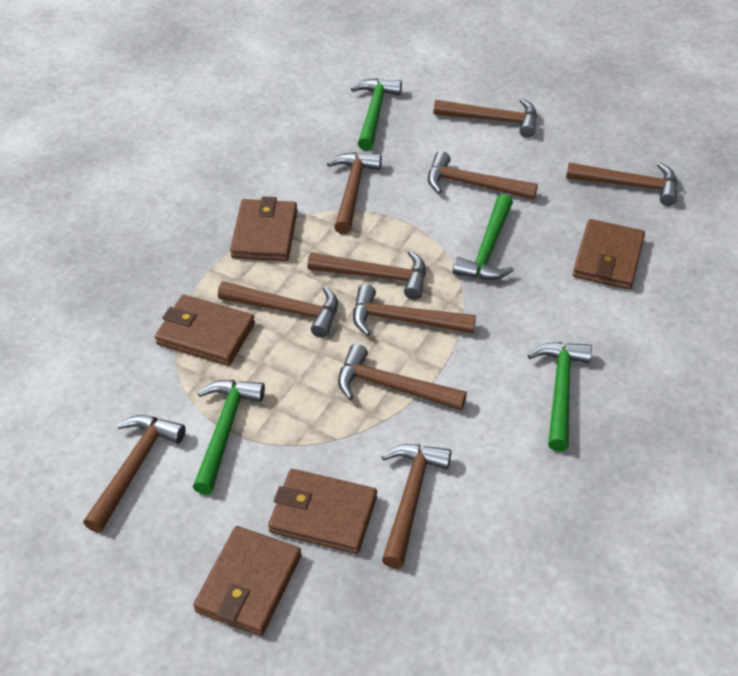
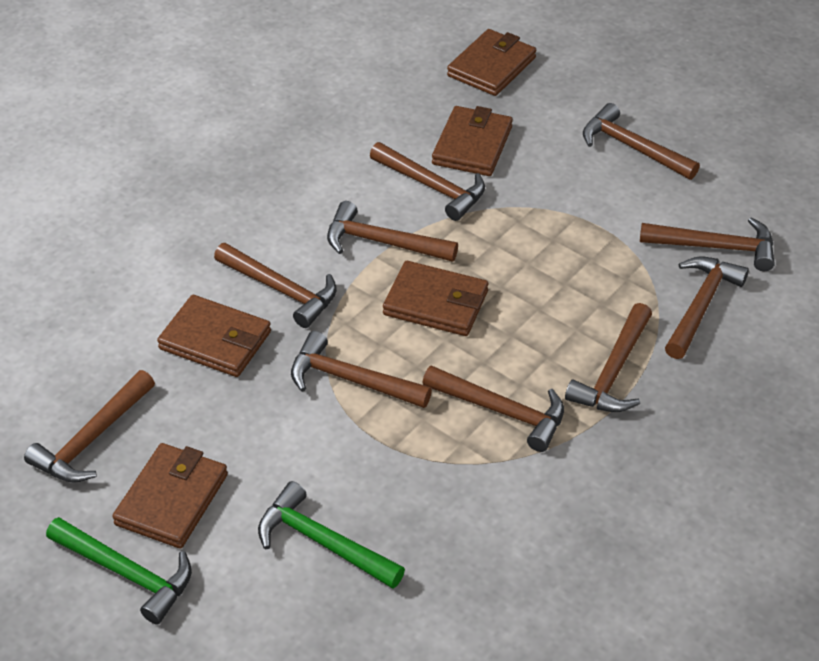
green hammer: 4 -> 2

